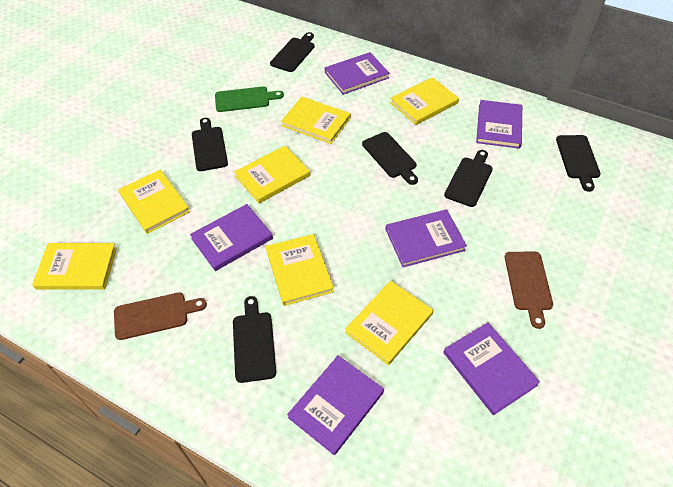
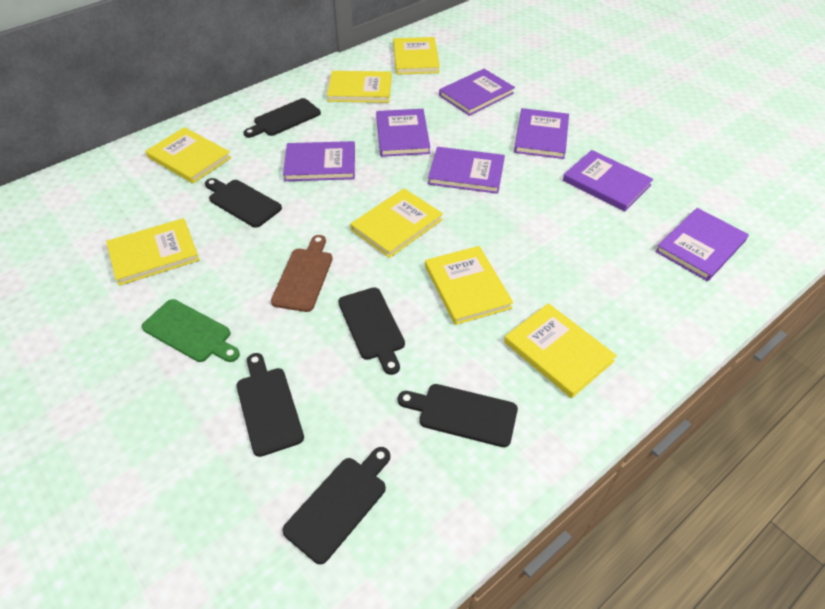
brown cutting board: 2 -> 1
purple book: 6 -> 7

